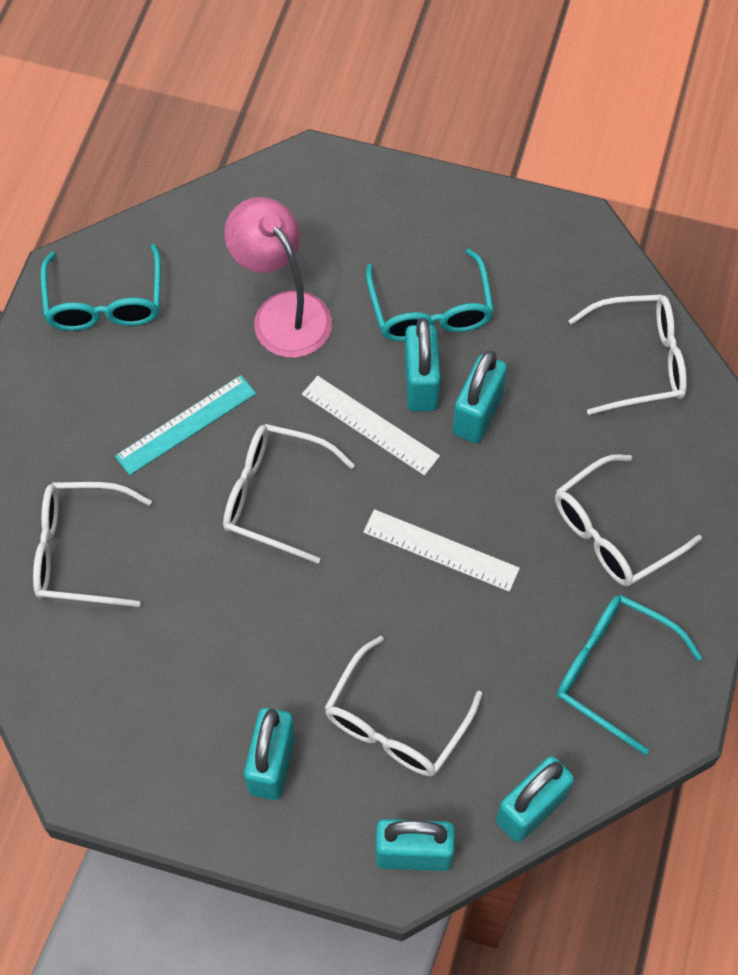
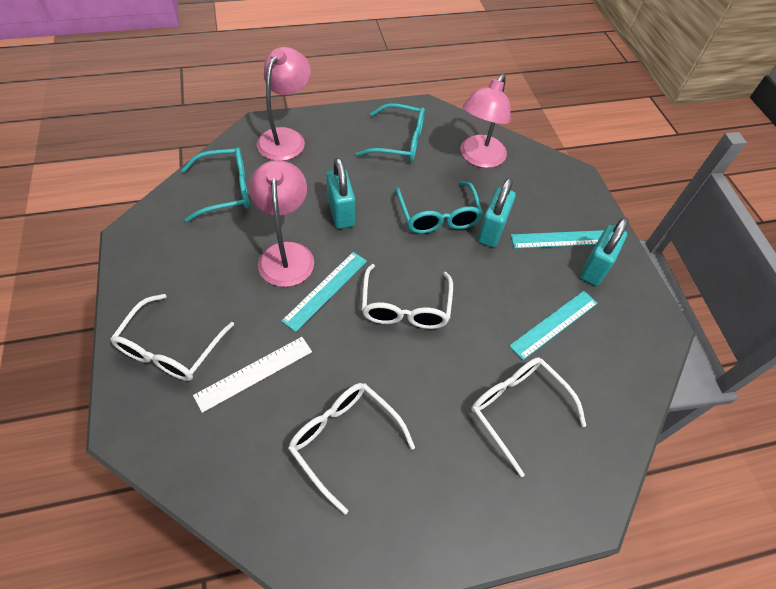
pink lamp: 1 -> 3
turquoise padlock: 5 -> 3
turquoise ruler: 1 -> 3
white glasses: 5 -> 4
white ruler: 2 -> 1

